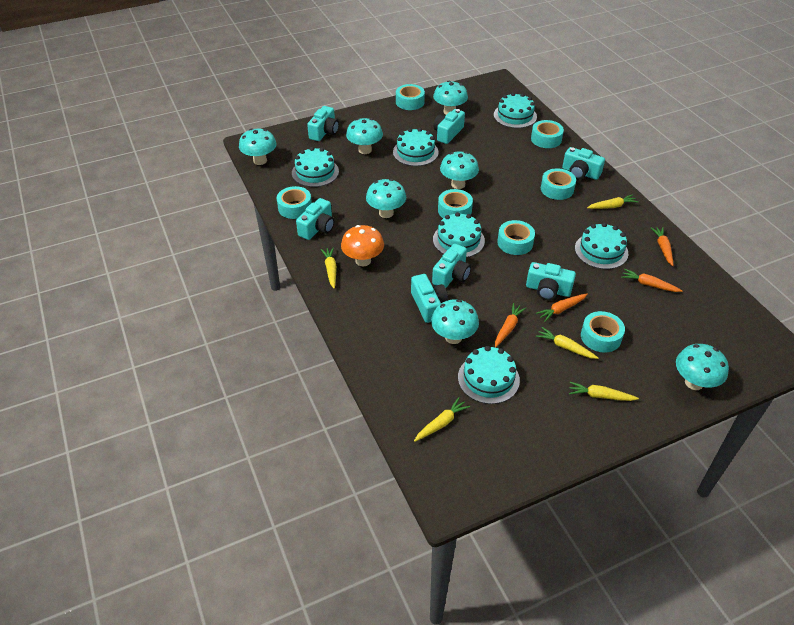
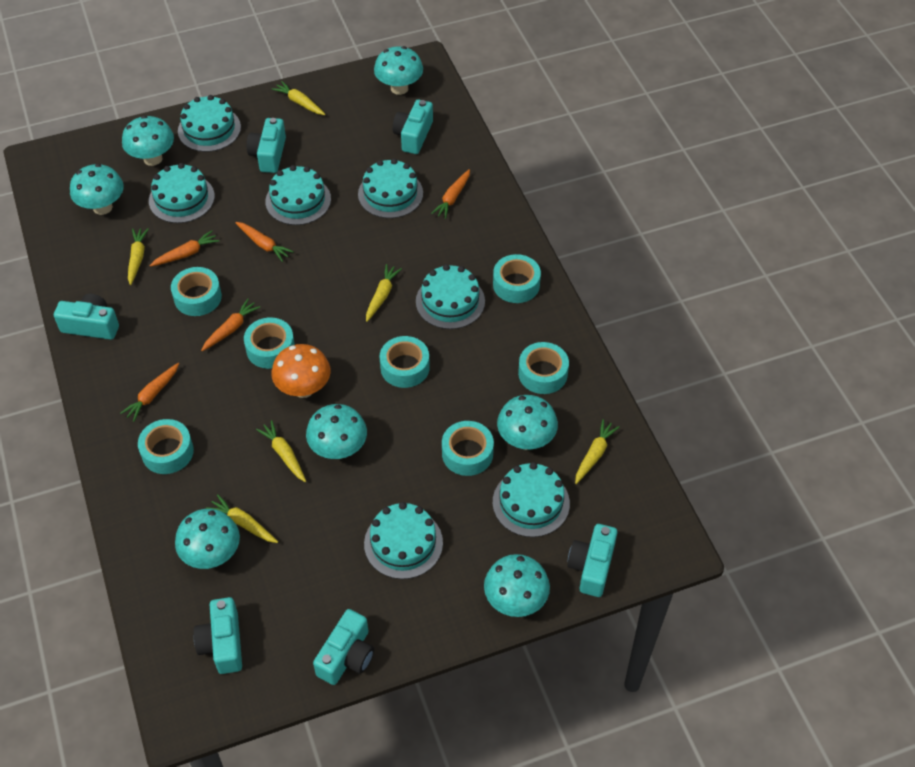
orange carrot: 4 -> 5
turquoise cake: 6 -> 7
turquoise camera: 7 -> 6
yellow carrot: 5 -> 6

